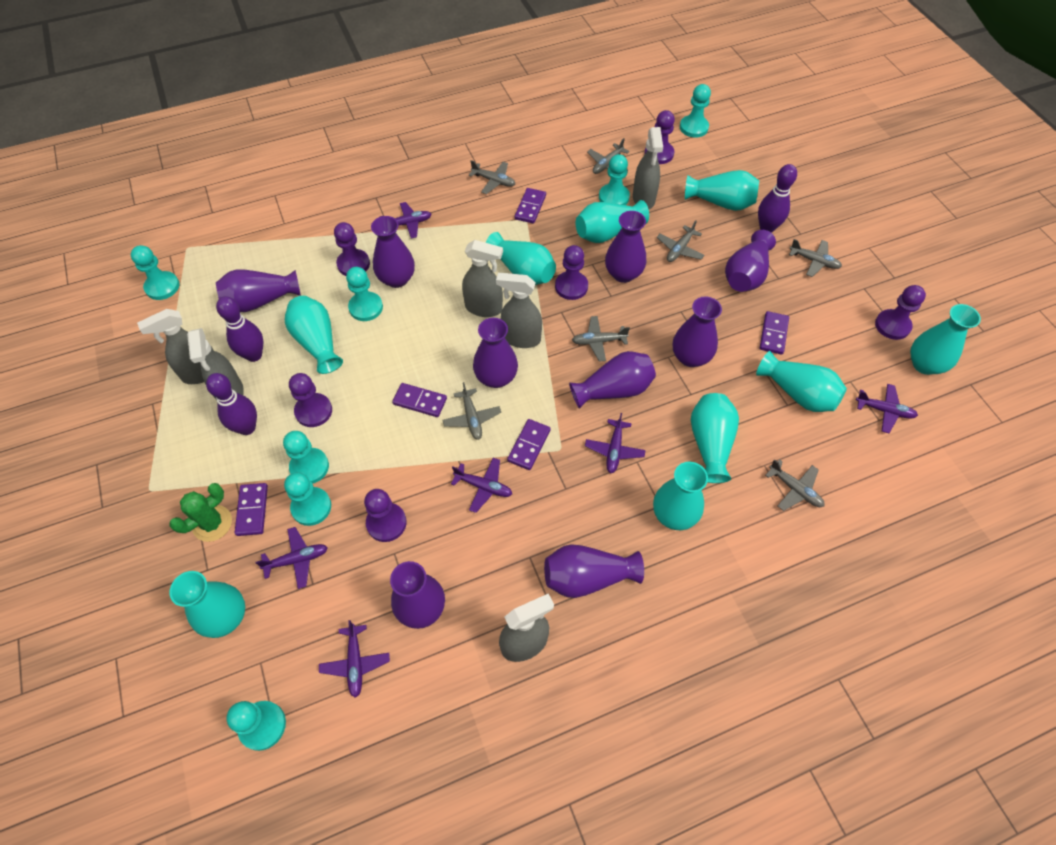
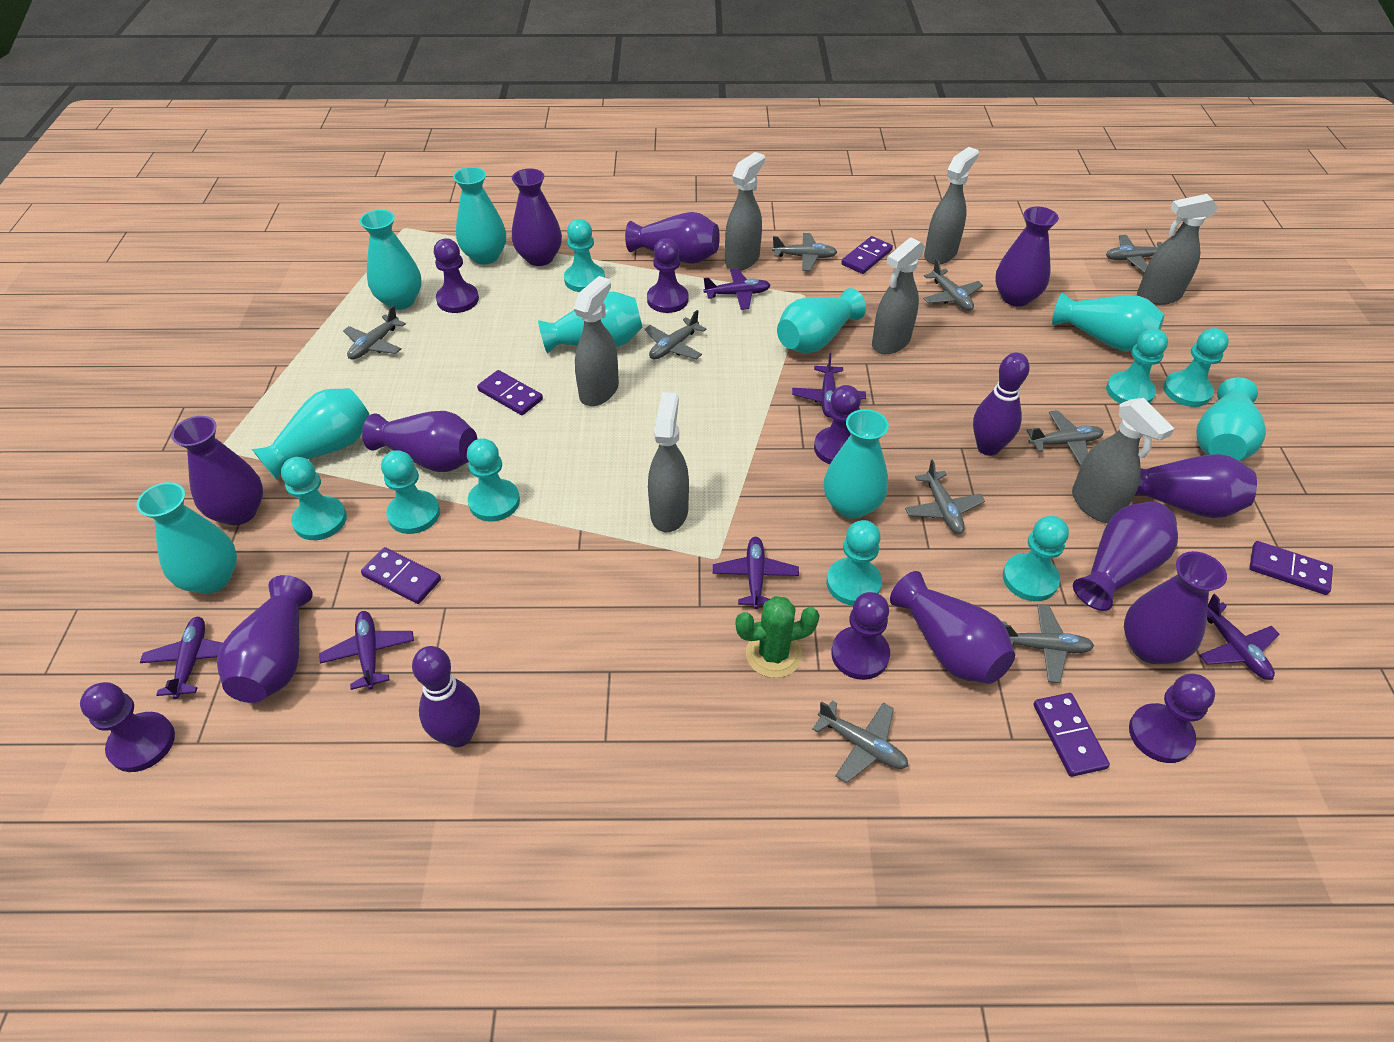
grey plane: 7 -> 9
grey spray bottle: 6 -> 7
purple bowling pin: 3 -> 2
purple vase: 9 -> 10
turquoise pawn: 7 -> 8

